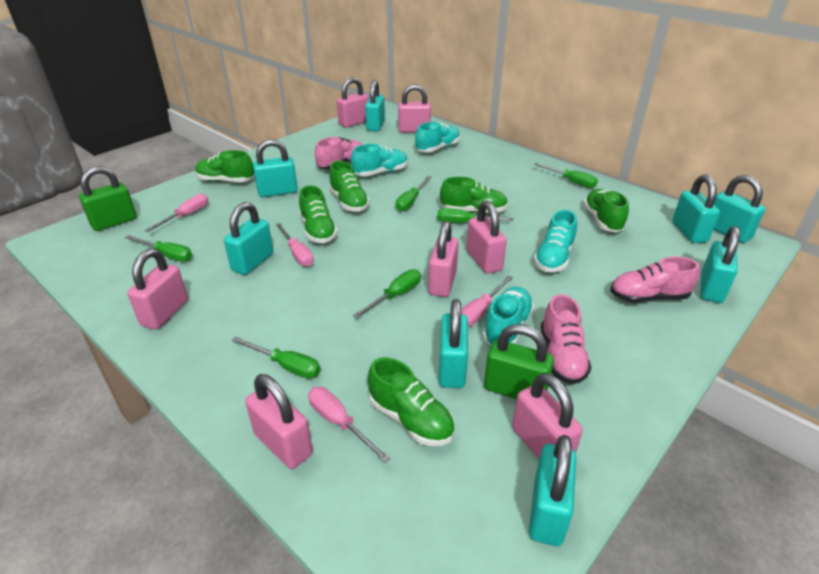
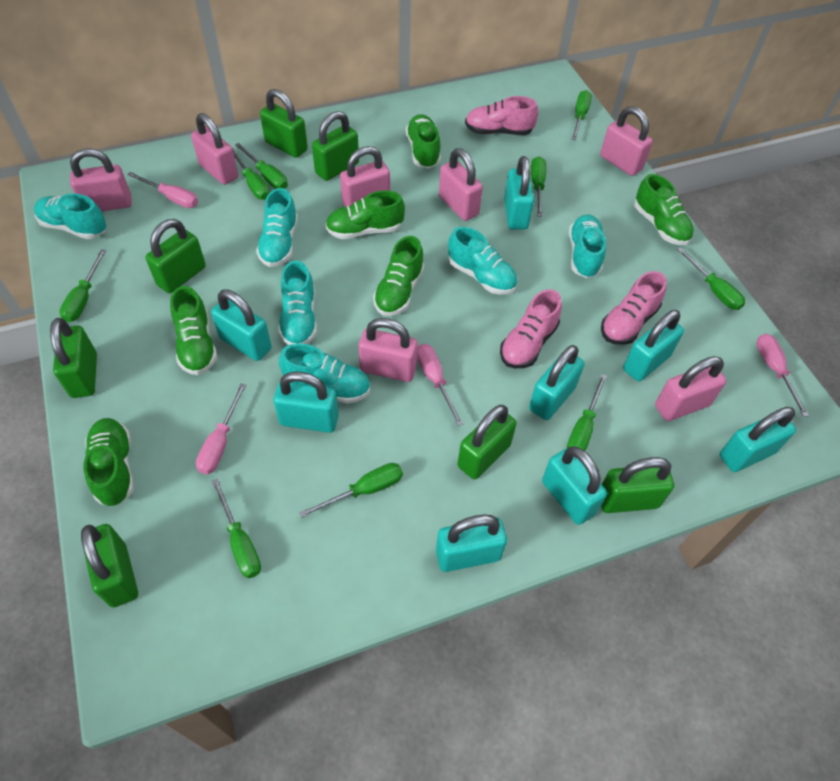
green padlock: 2 -> 7
green screwdriver: 6 -> 9
turquoise shoe: 4 -> 6

